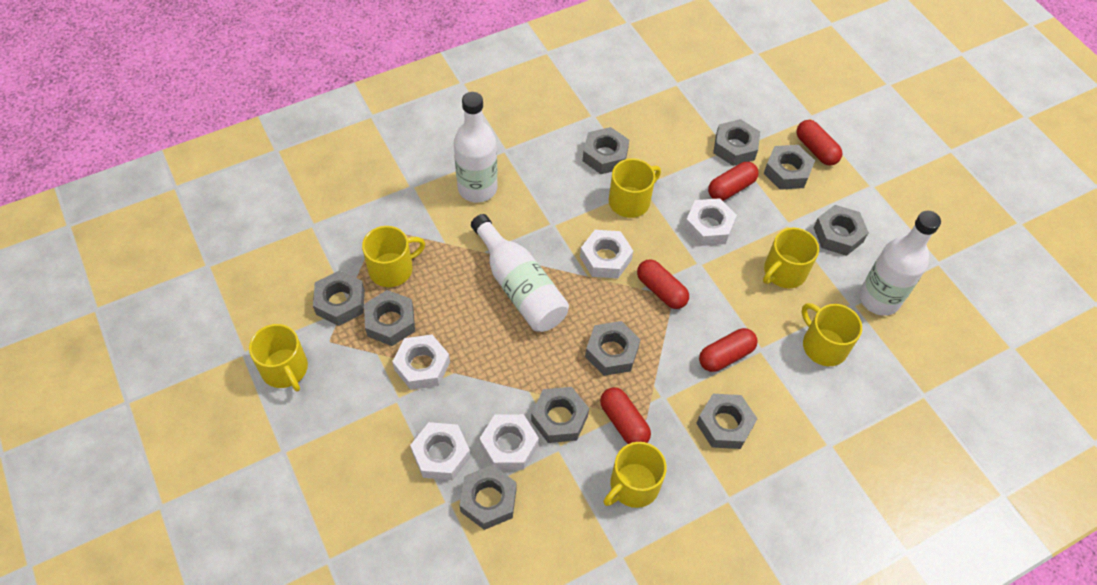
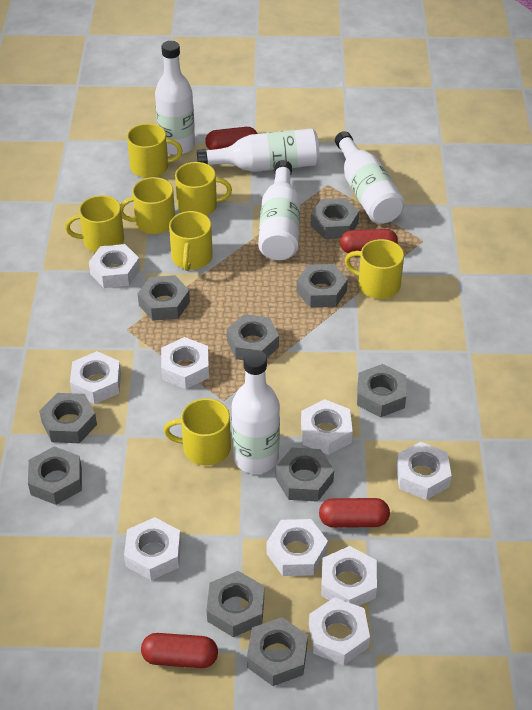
red capsule: 5 -> 4
white bottle: 3 -> 5
white nut: 5 -> 9
yellow mug: 6 -> 7

